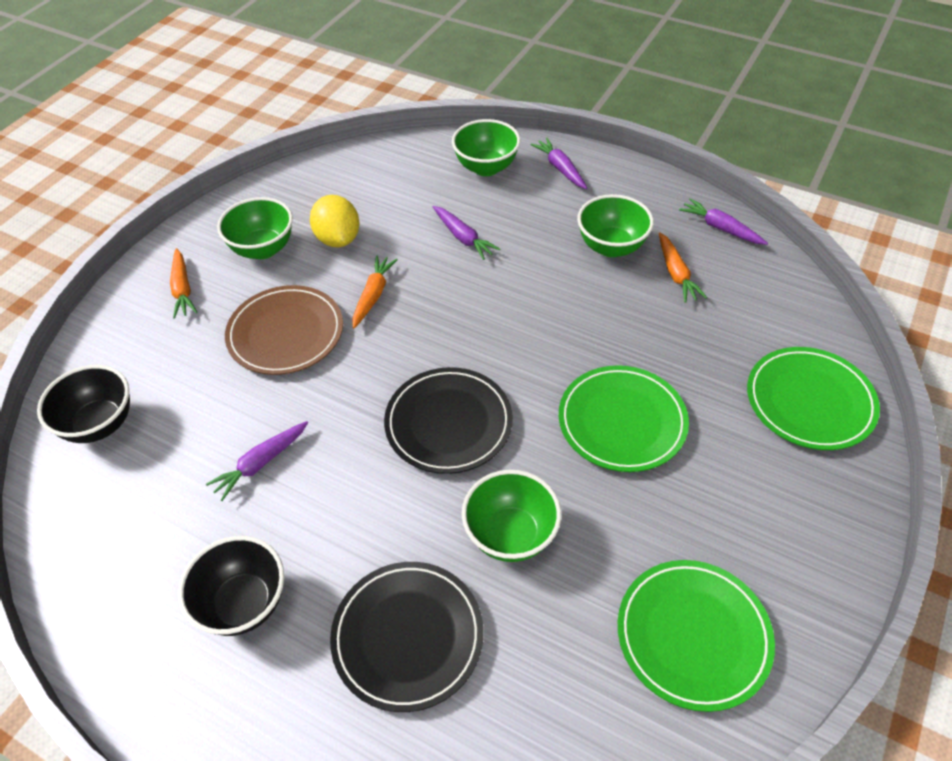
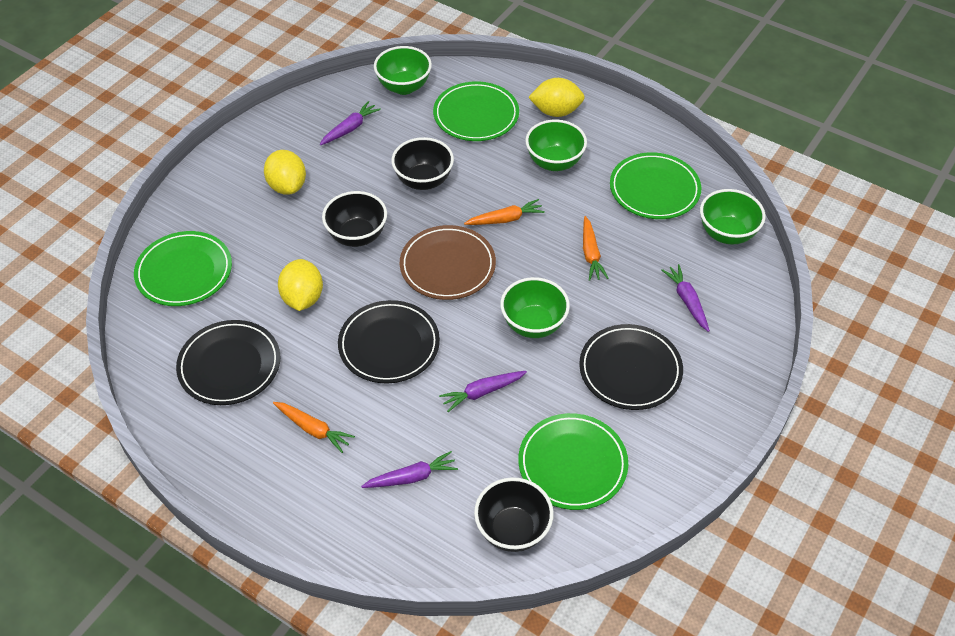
black bowl: 2 -> 3
black plate: 2 -> 3
green plate: 3 -> 4
yellow lemon: 1 -> 3

